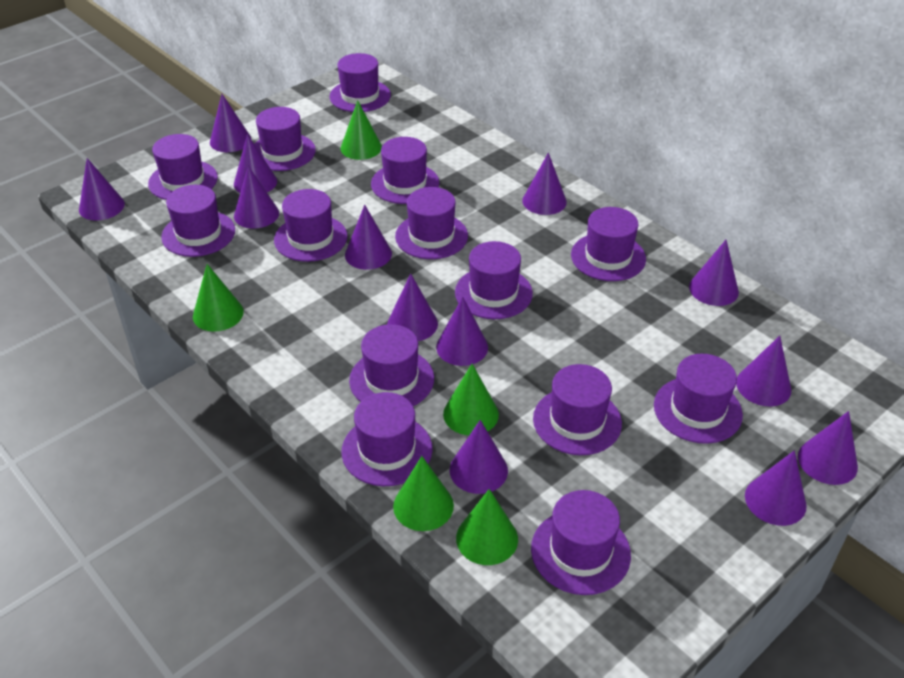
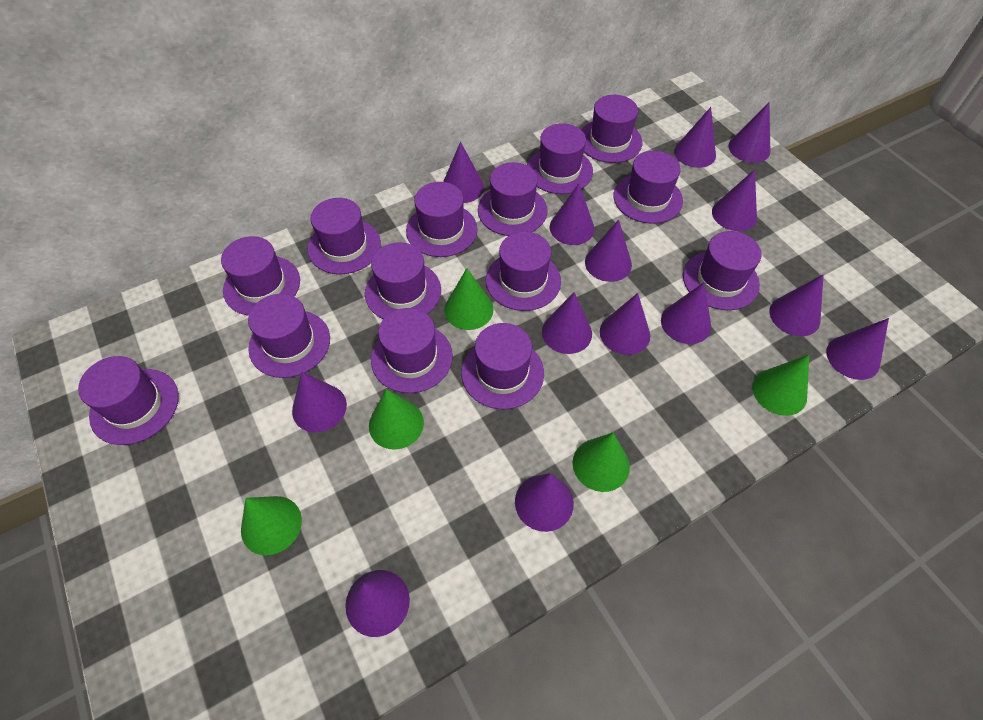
purple cone: 13 -> 14

